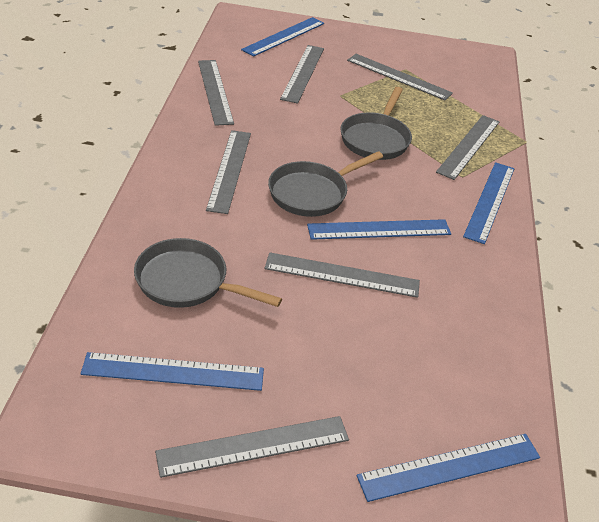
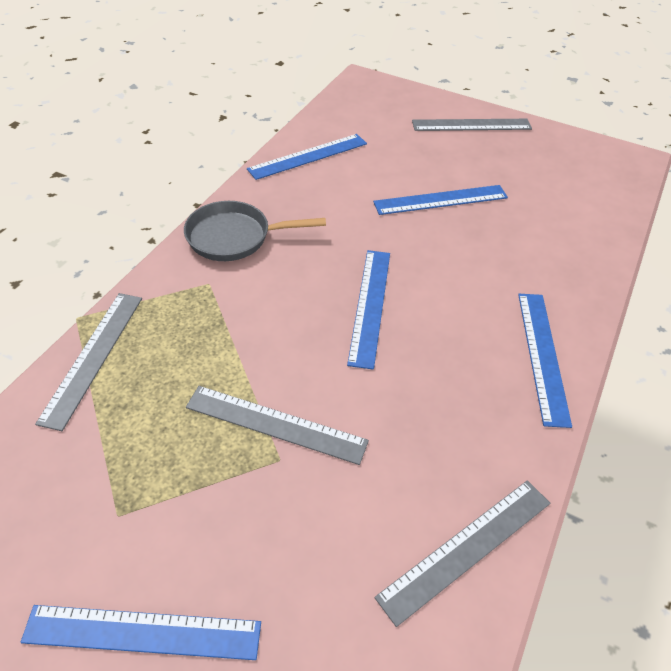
grey pan: 3 -> 1
grey ruler: 7 -> 4

